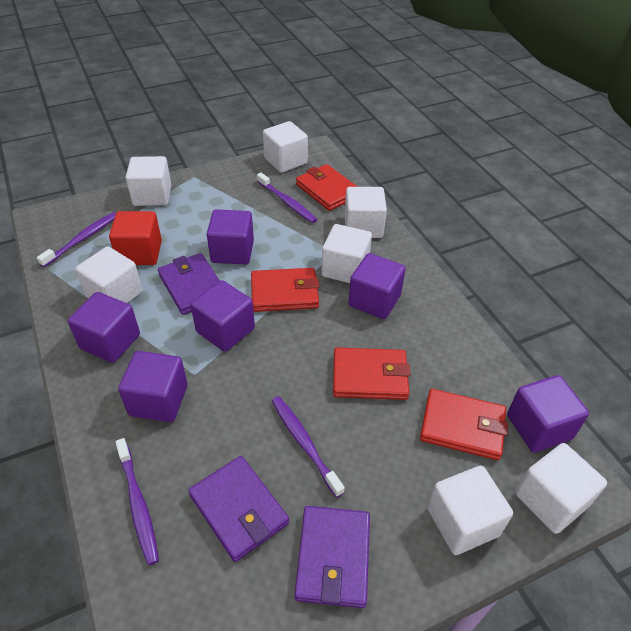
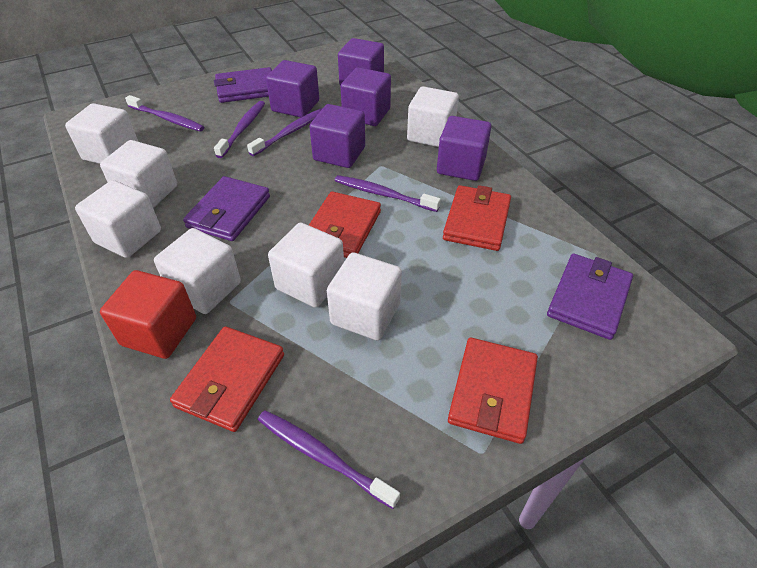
purple cube: 6 -> 5
purple toothbrush: 4 -> 5

